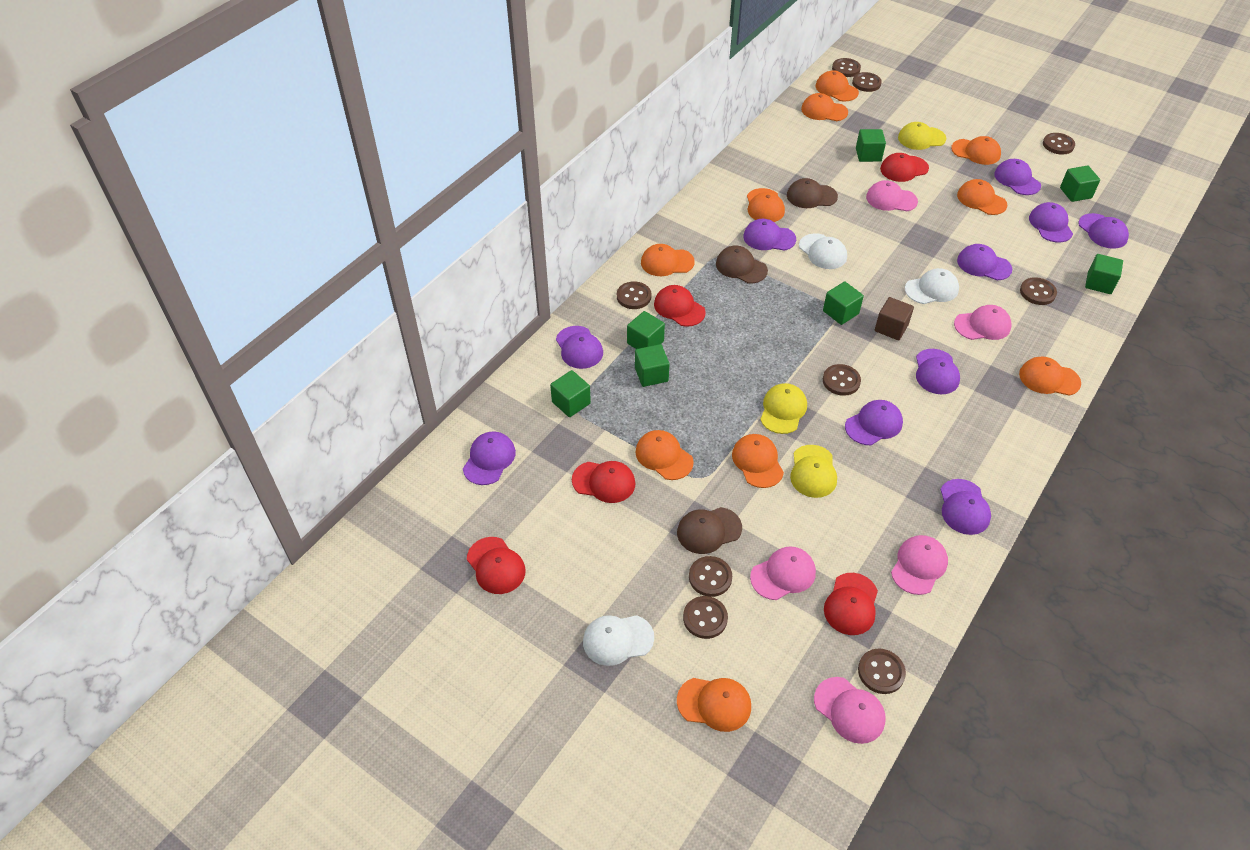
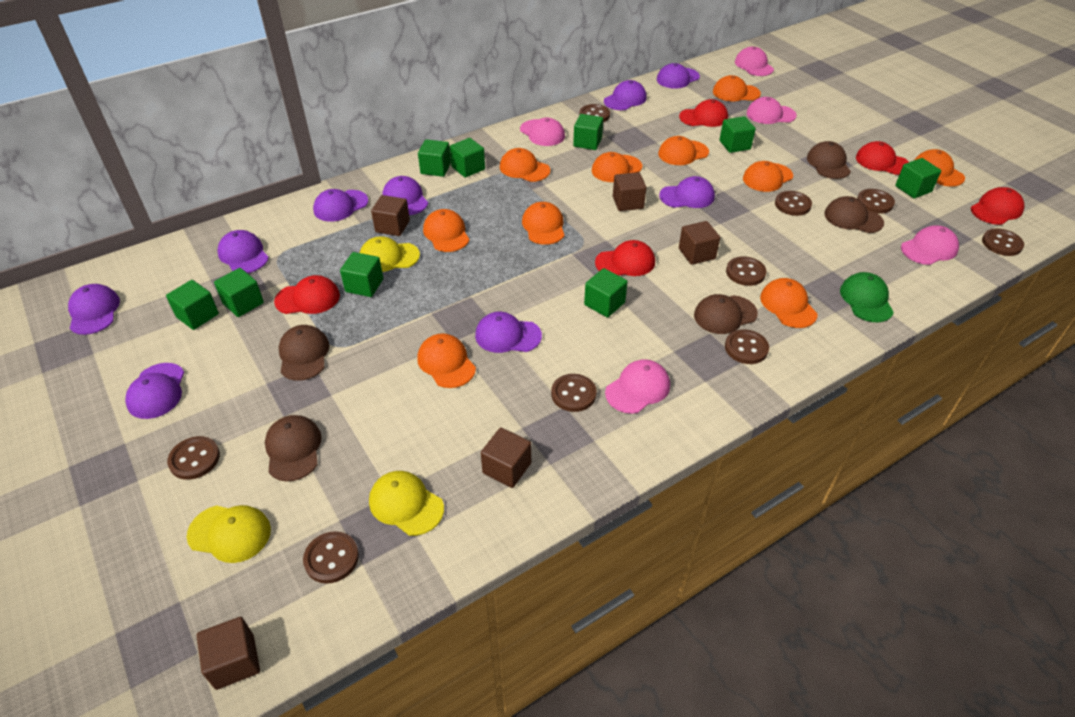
brown cap: 3 -> 5
brown cube: 1 -> 5
green cap: 0 -> 1
green cube: 7 -> 9
purple cap: 10 -> 9
white cap: 3 -> 0

